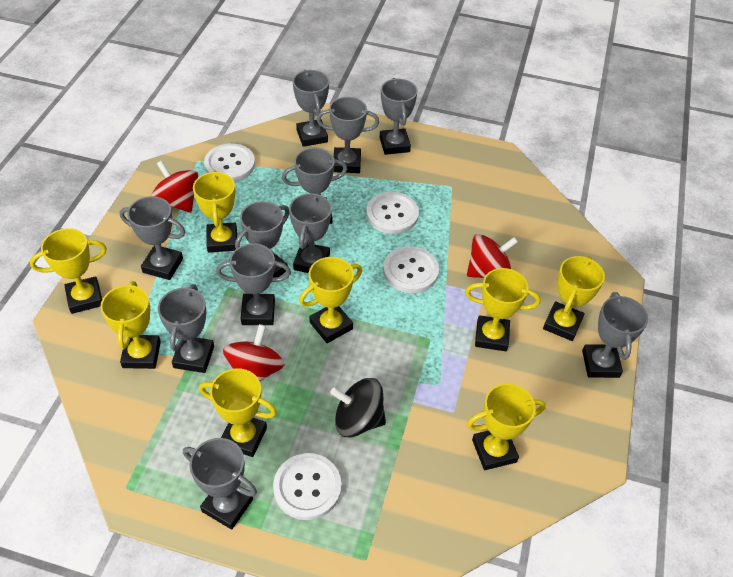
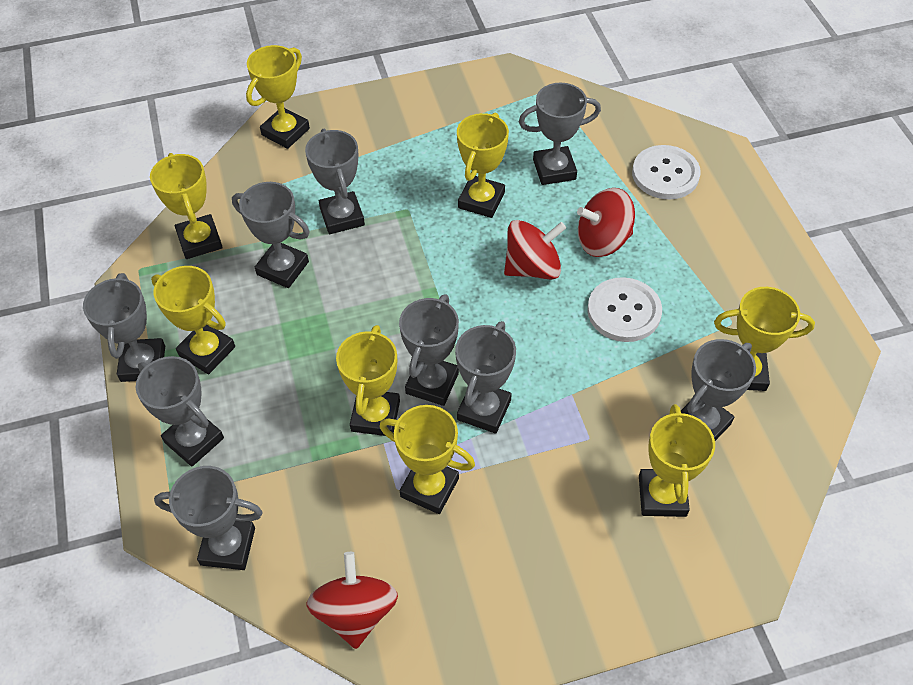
black spinning top: 1 -> 0
grey trophy: 11 -> 9
white button: 4 -> 2

